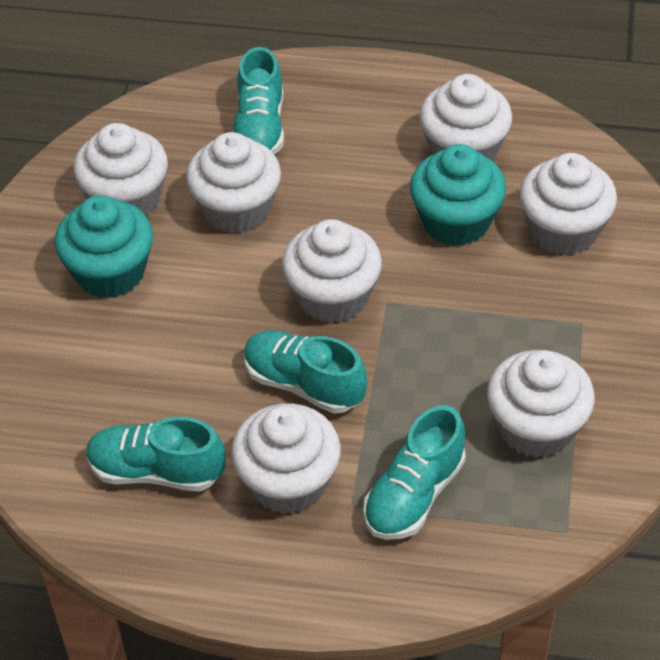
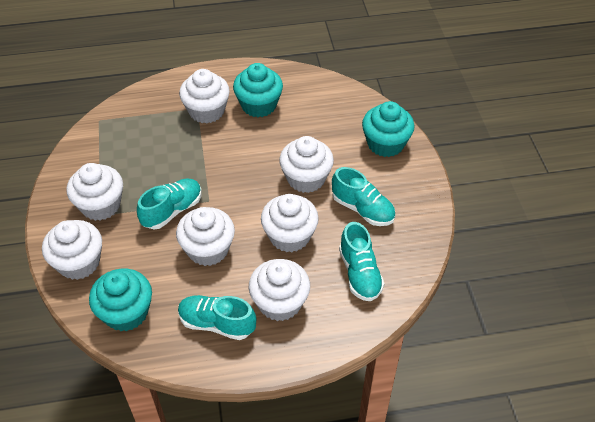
turquoise cupcake: 2 -> 3

